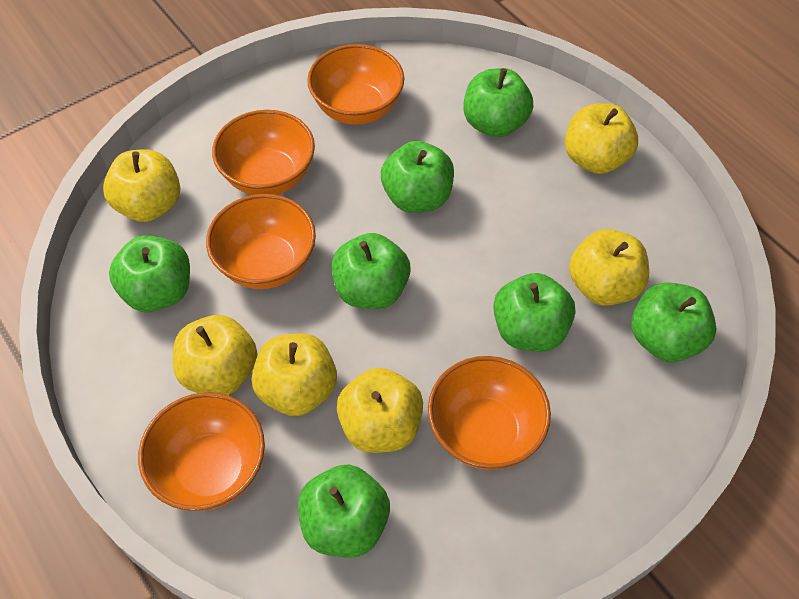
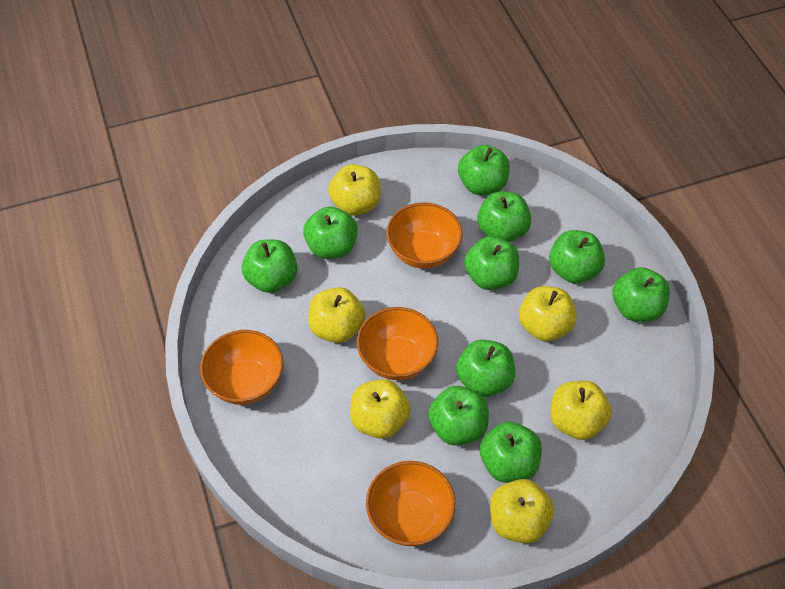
green apple: 7 -> 10
orange bowl: 5 -> 4

